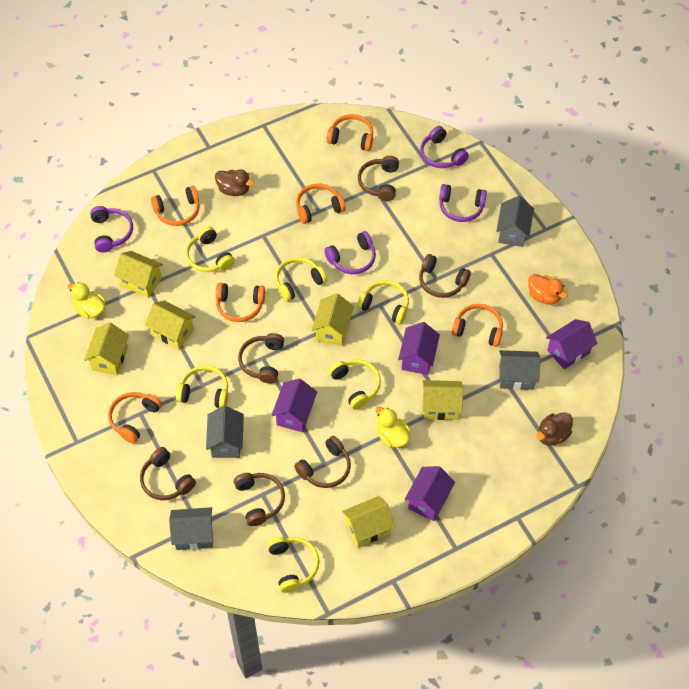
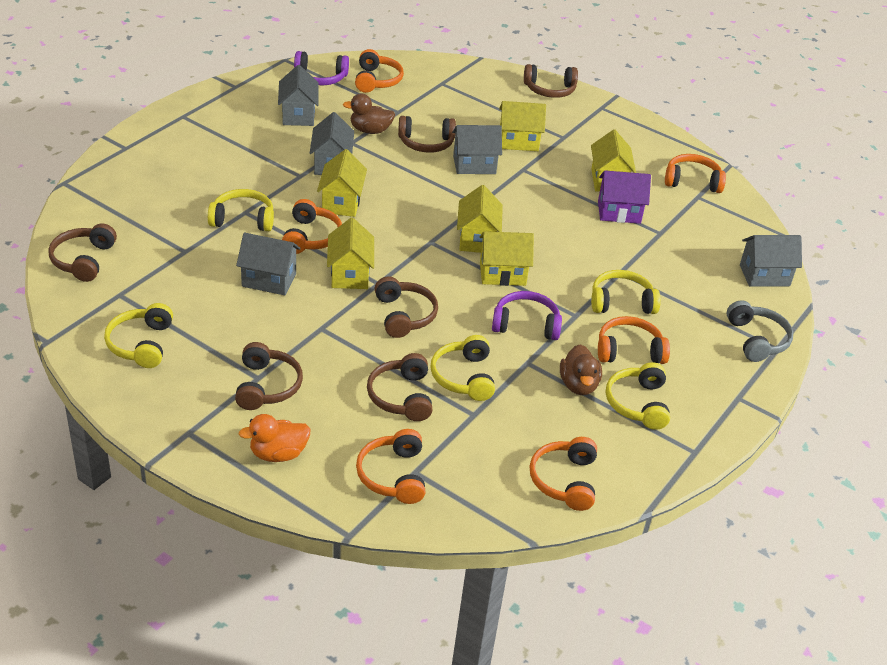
grey headphones: 0 -> 1
grey house: 4 -> 5
purple headphones: 4 -> 2
purple house: 4 -> 1
yellow duck: 2 -> 0
yellow headphones: 6 -> 5

